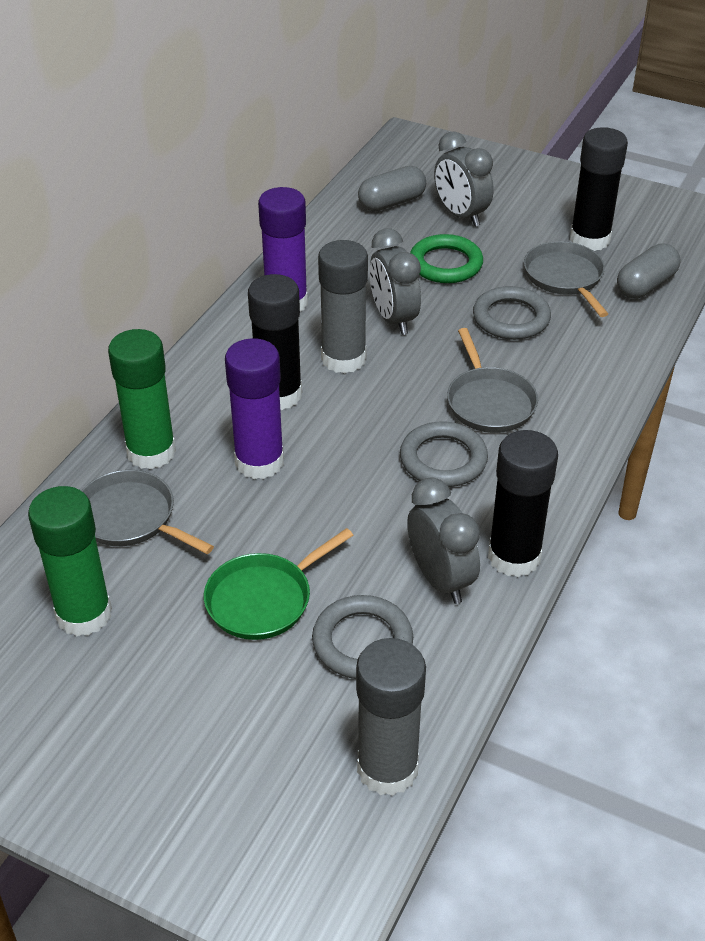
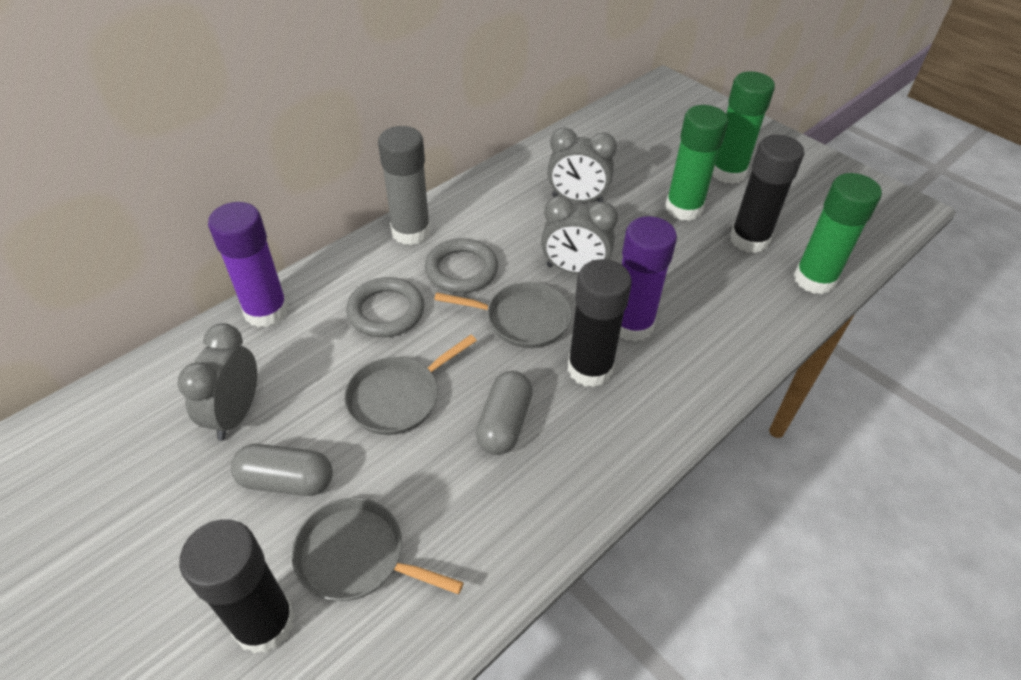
green glue stick: 2 -> 3
green pan: 1 -> 0
green ring: 1 -> 0
grey glue stick: 2 -> 1
grey ring: 3 -> 2

